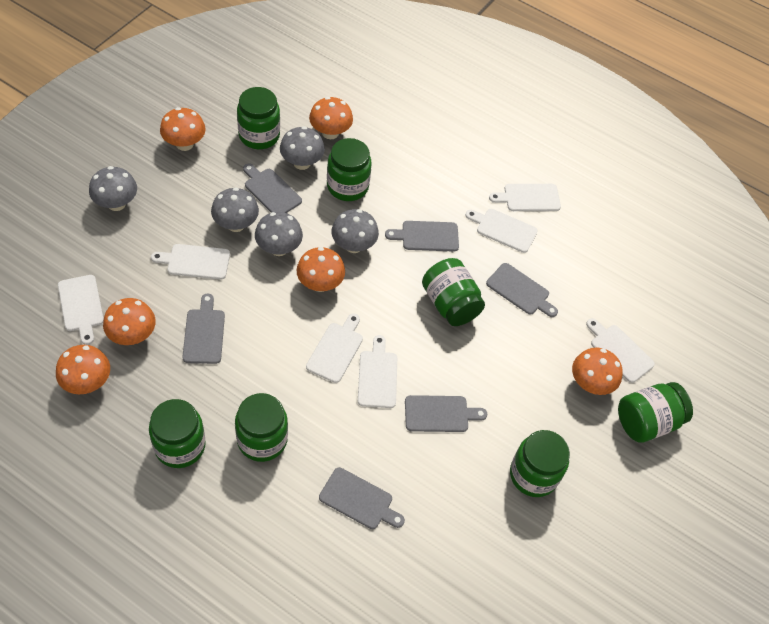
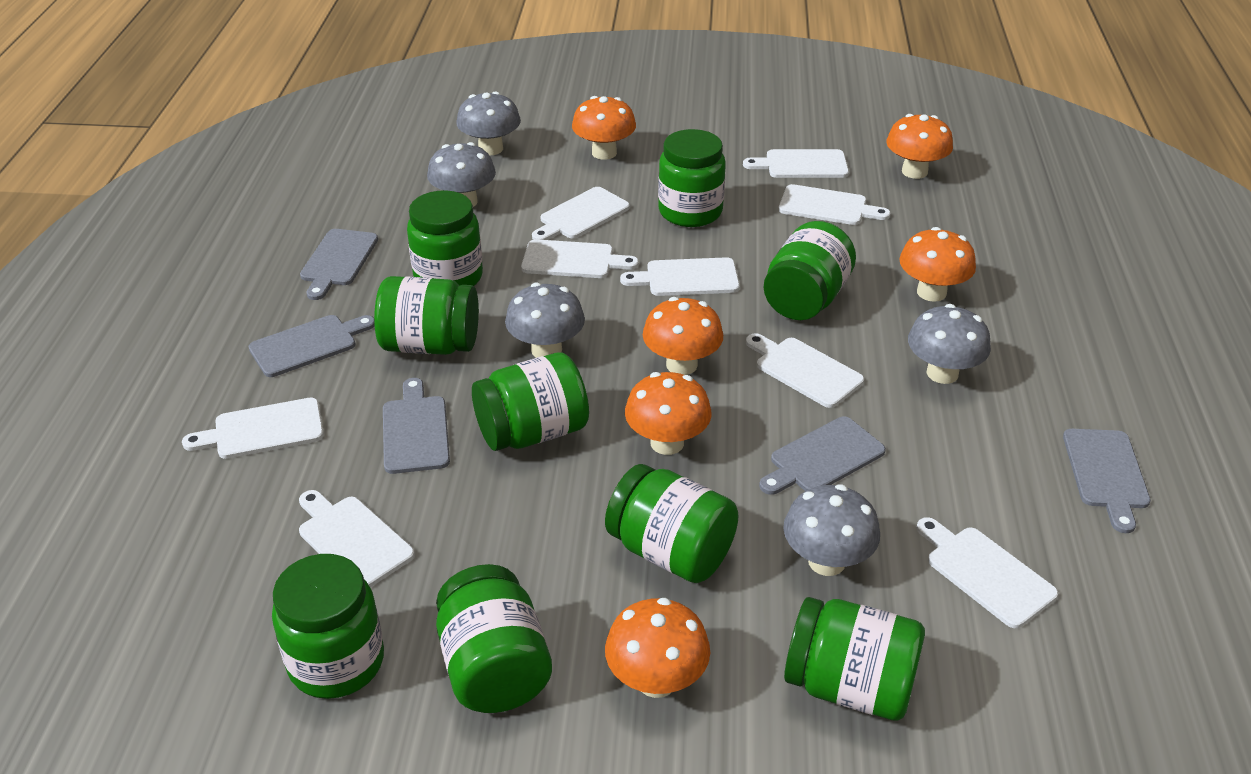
green jar: 7 -> 9
grey cutting board: 6 -> 5
white cutting board: 7 -> 9

